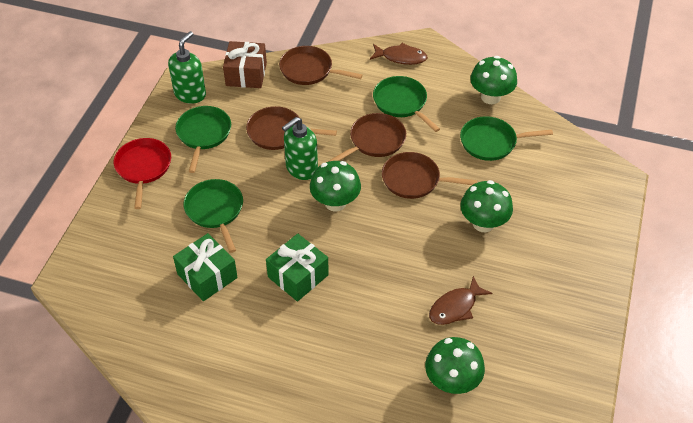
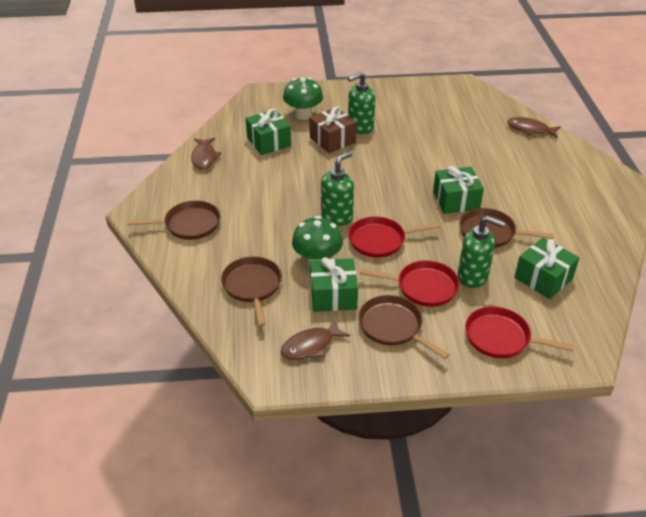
brown fish: 2 -> 3
green gift: 2 -> 4
green mushroom: 4 -> 2
green pan: 4 -> 0
green soap dispenser: 2 -> 3
red pan: 1 -> 3

